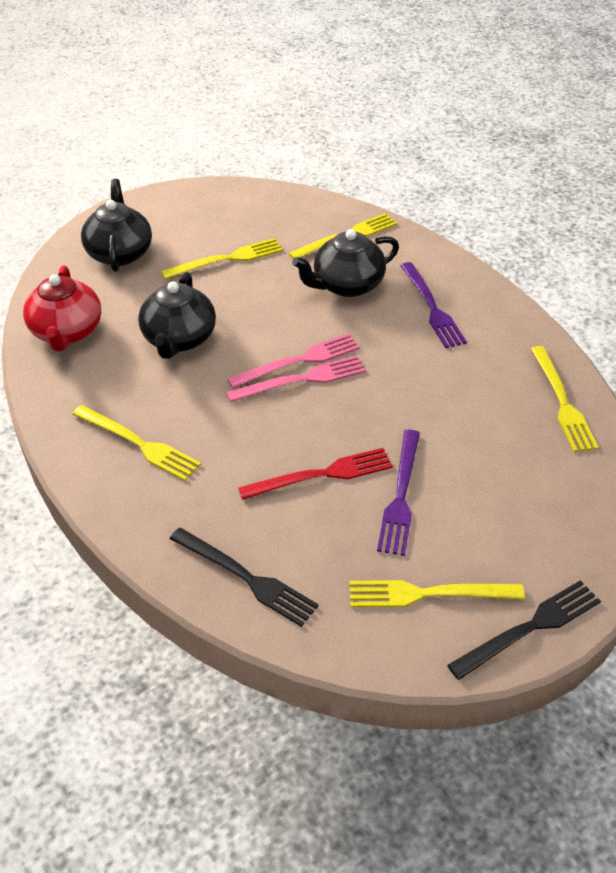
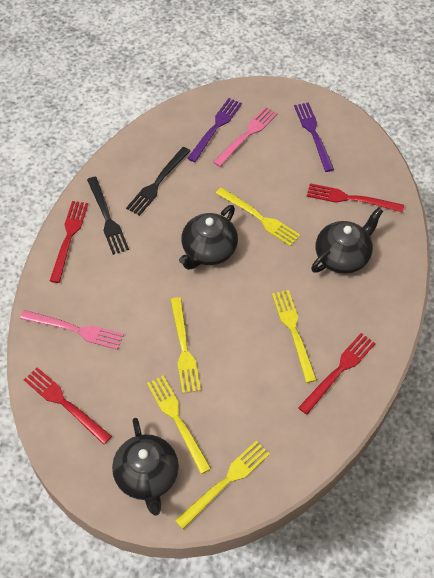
red fork: 1 -> 4
red teapot: 1 -> 0

